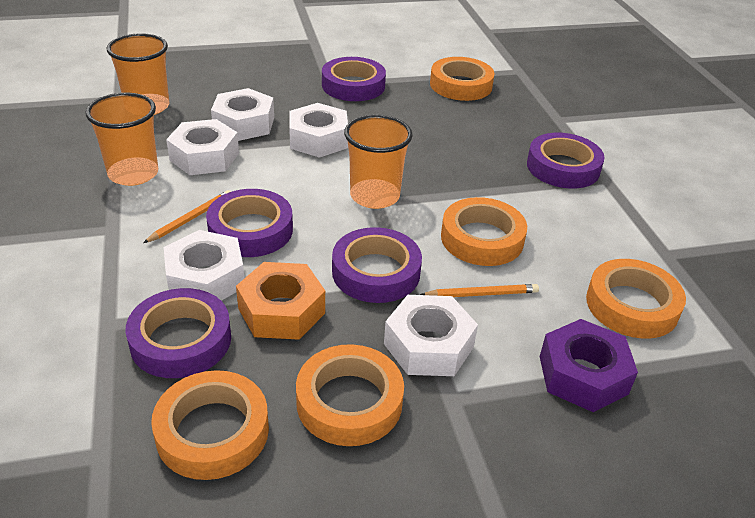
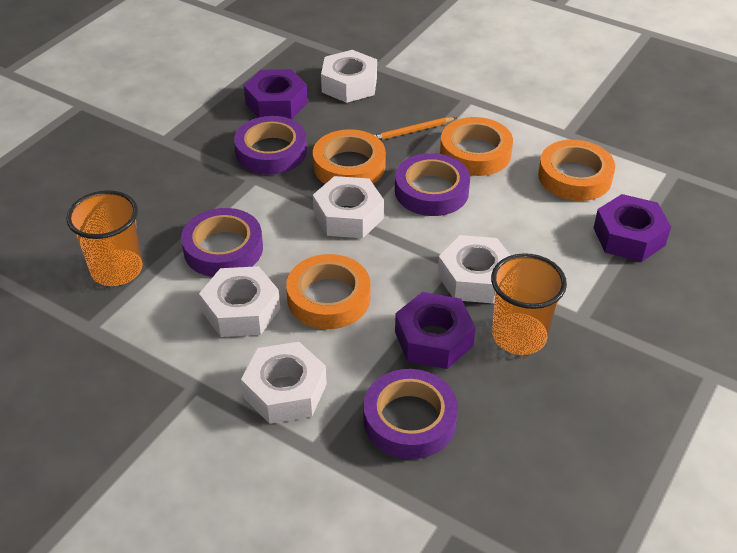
orange cup: 3 -> 2
orange nut: 1 -> 0
orange pencil: 2 -> 1
orange tape: 5 -> 4
purple nut: 1 -> 3
purple tape: 5 -> 4

